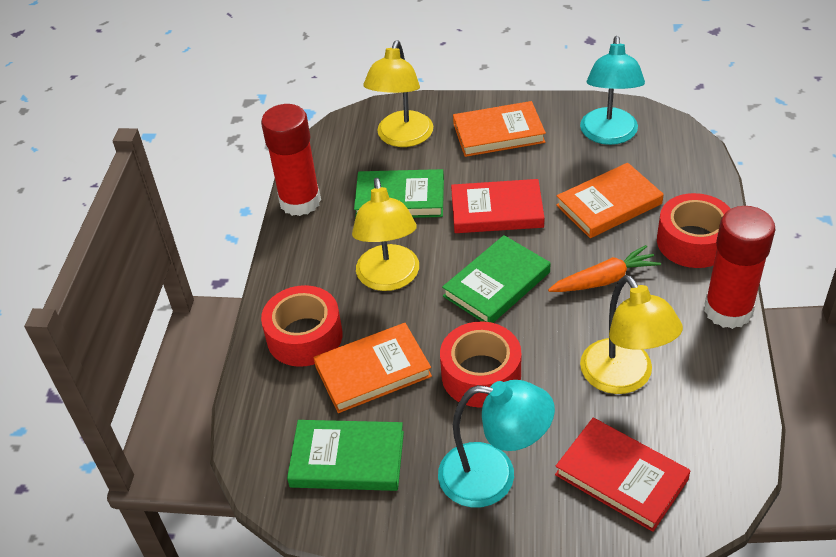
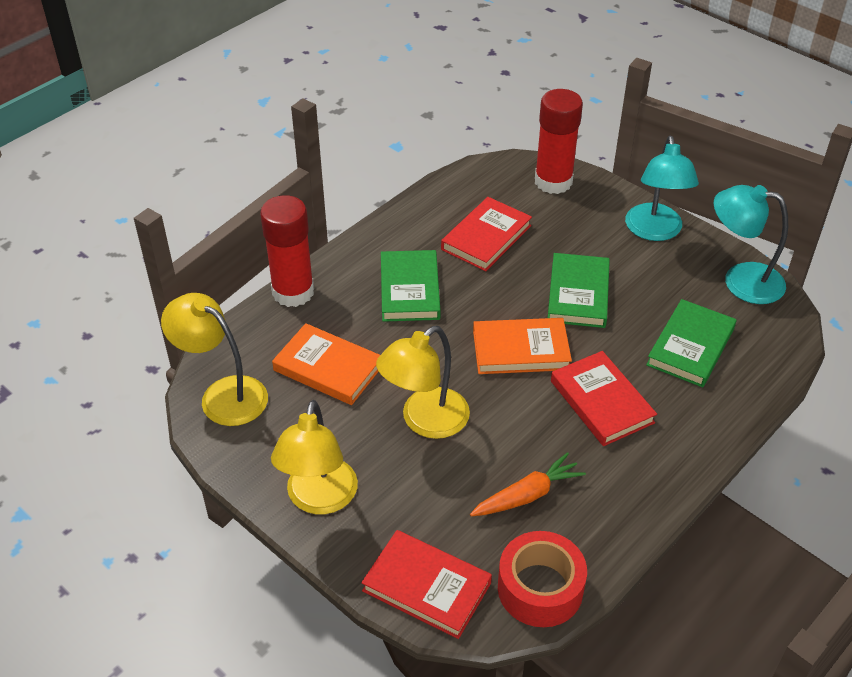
orange book: 3 -> 2
red book: 2 -> 3
red tape: 3 -> 1

